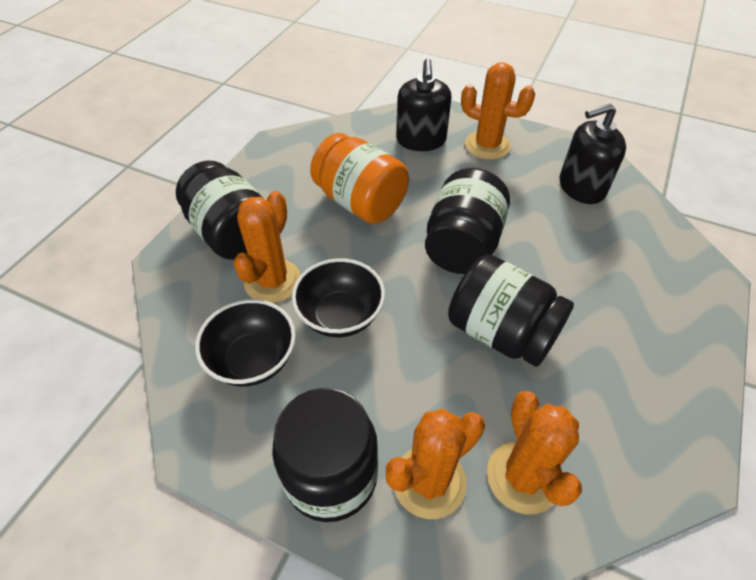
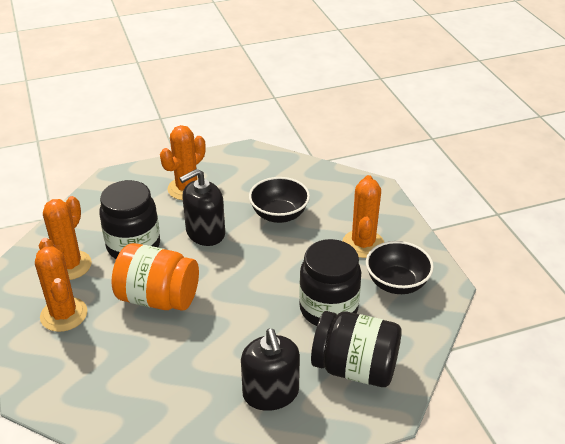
black jar: 4 -> 3

